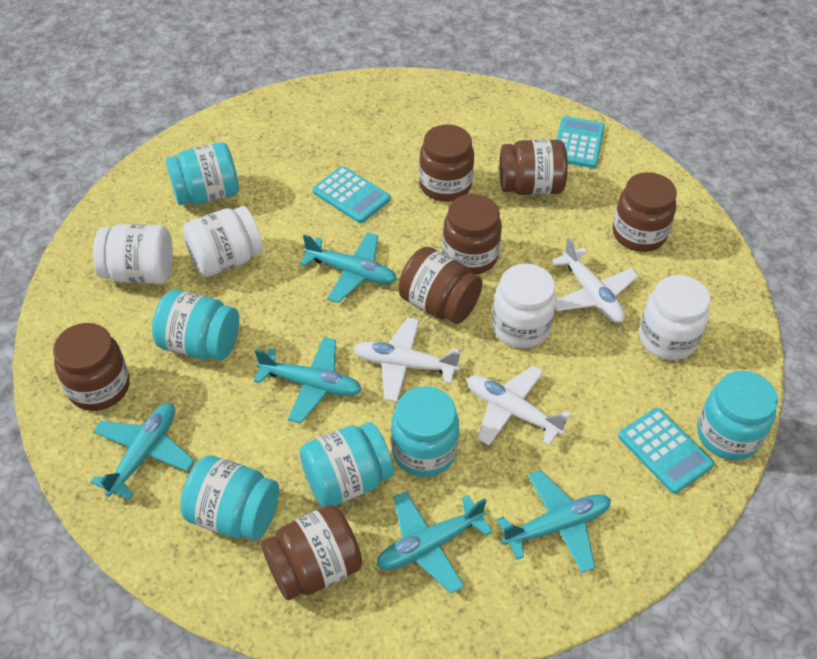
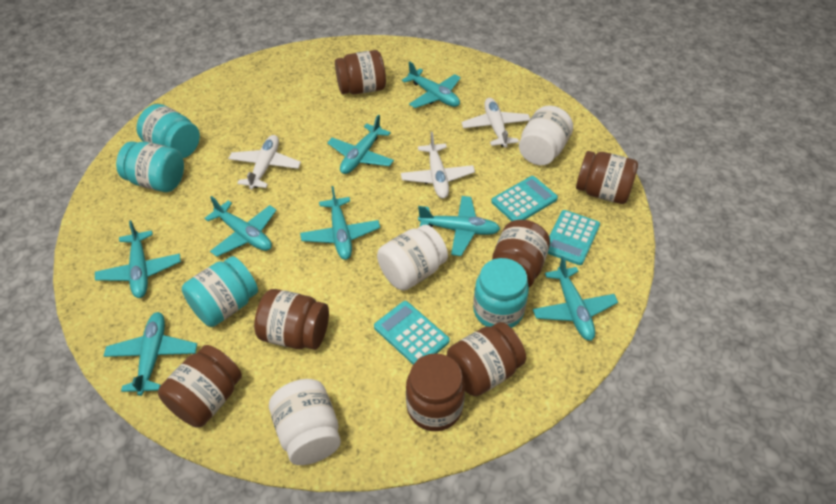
turquoise jar: 6 -> 4
turquoise plane: 5 -> 8
white jar: 4 -> 3

